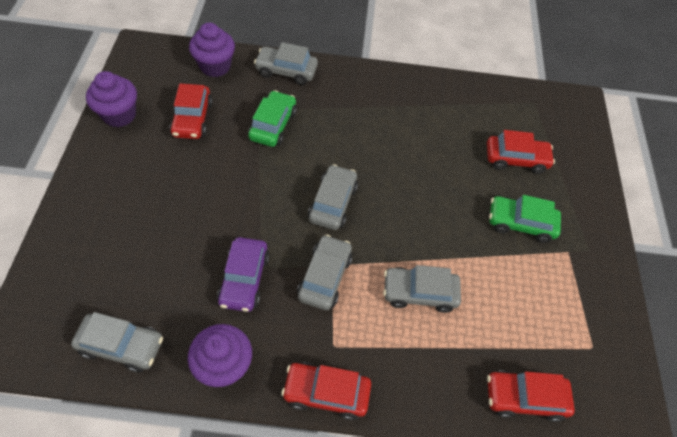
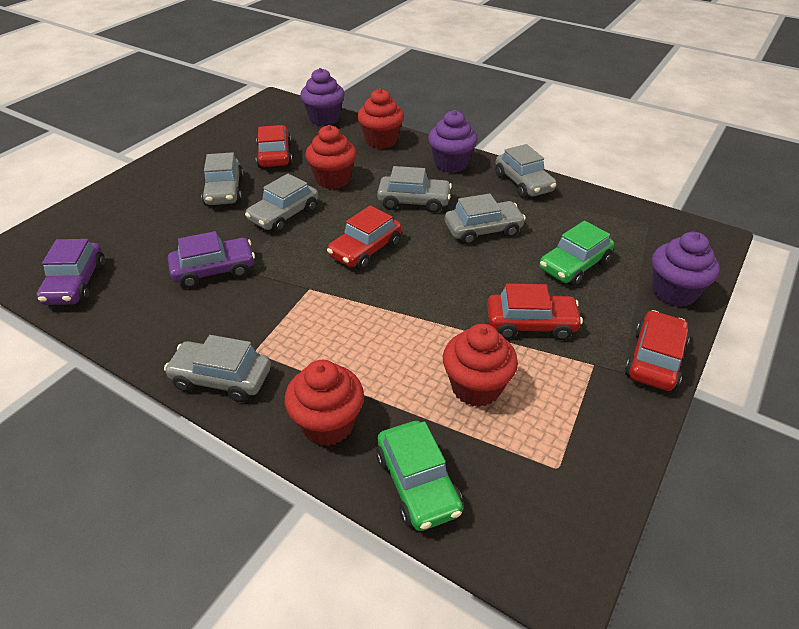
grey car: 5 -> 6
purple car: 1 -> 2
red cupcake: 0 -> 4

